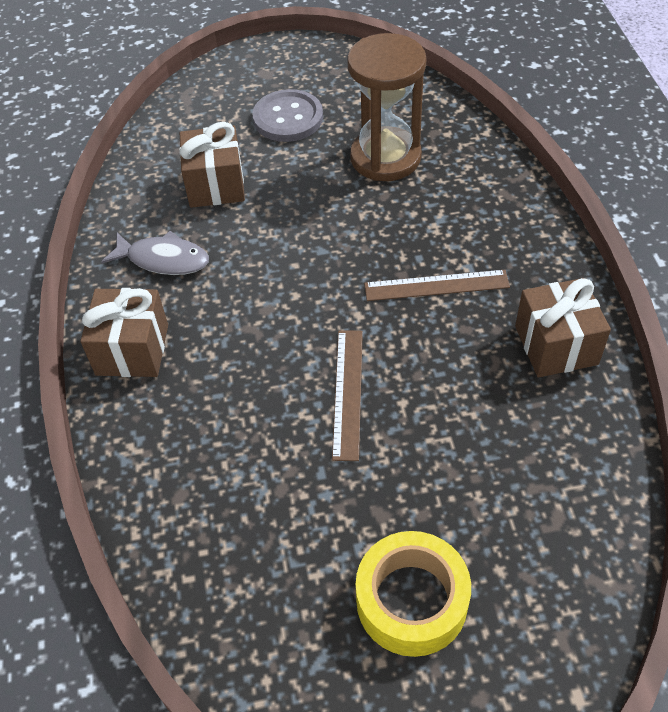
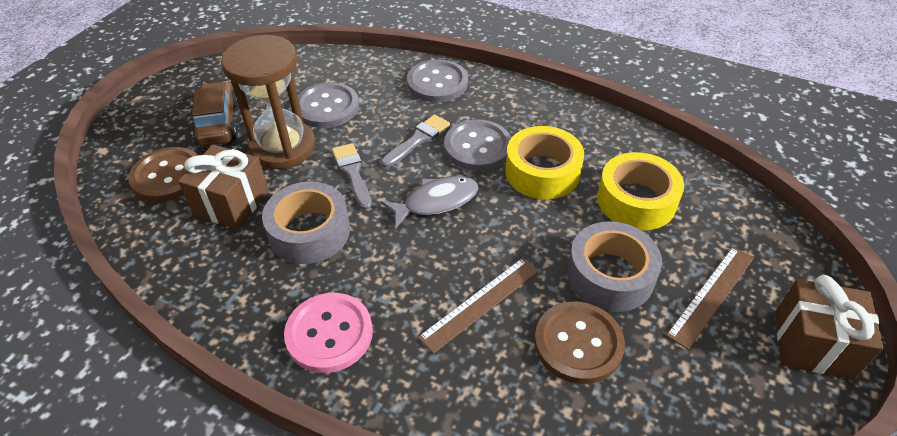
brown button: 0 -> 2
brown car: 0 -> 1
brown gift: 3 -> 2
grey brush: 0 -> 2
grey button: 1 -> 3
grey tape: 0 -> 2
pink button: 0 -> 1
yellow tape: 1 -> 2

